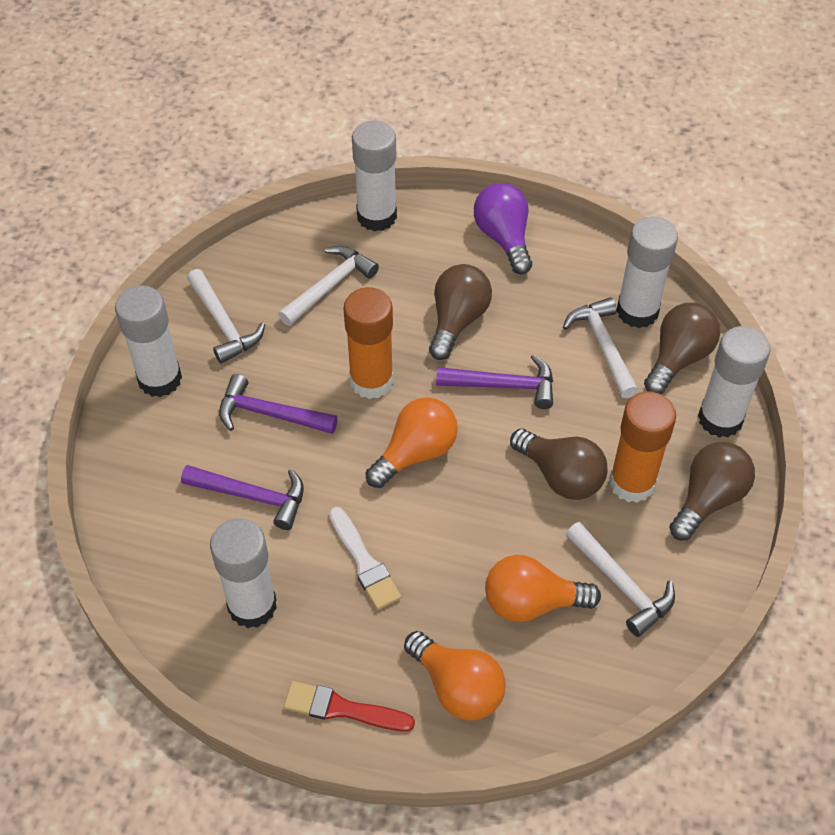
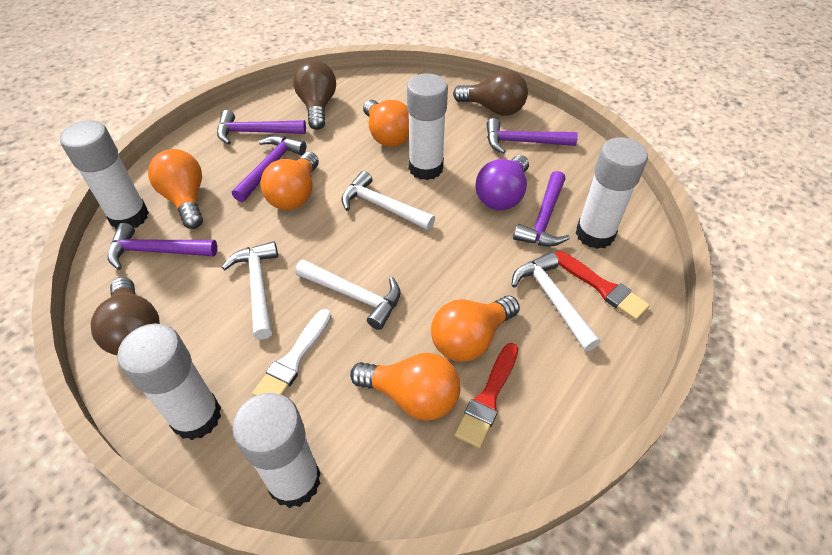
brown light bulb: 4 -> 3
orange glue stick: 2 -> 0
orange light bulb: 3 -> 5
purple hammer: 3 -> 5
red brush: 1 -> 2

